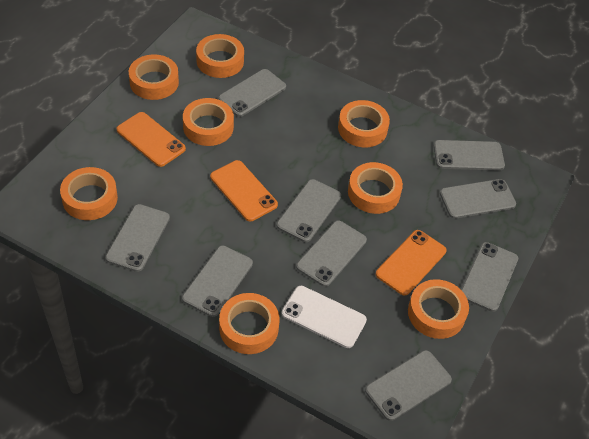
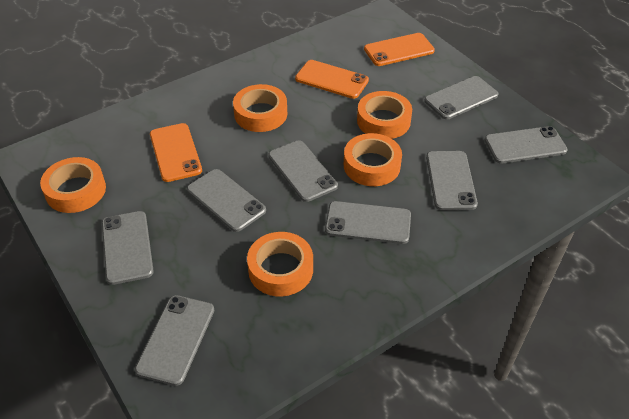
grey phone: 9 -> 8
orange tape: 8 -> 5
white phone: 1 -> 0

